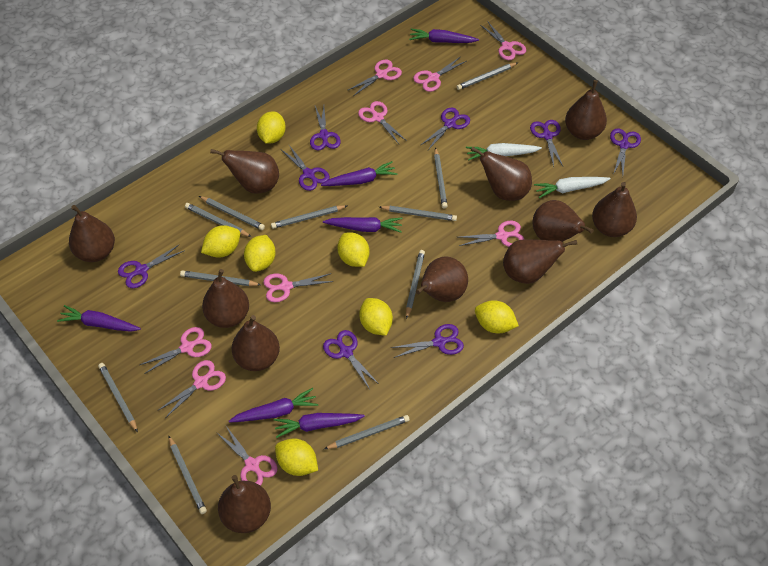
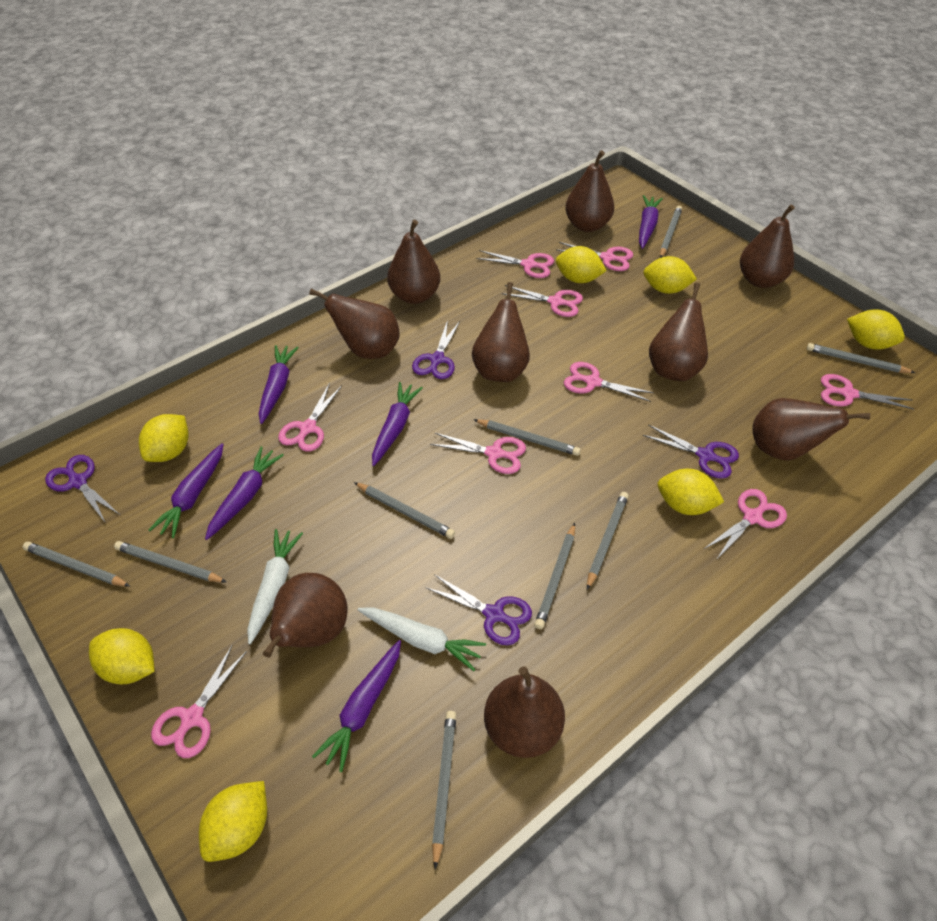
brown pear: 11 -> 9
grey pencil: 11 -> 9
purple scissors: 8 -> 4

